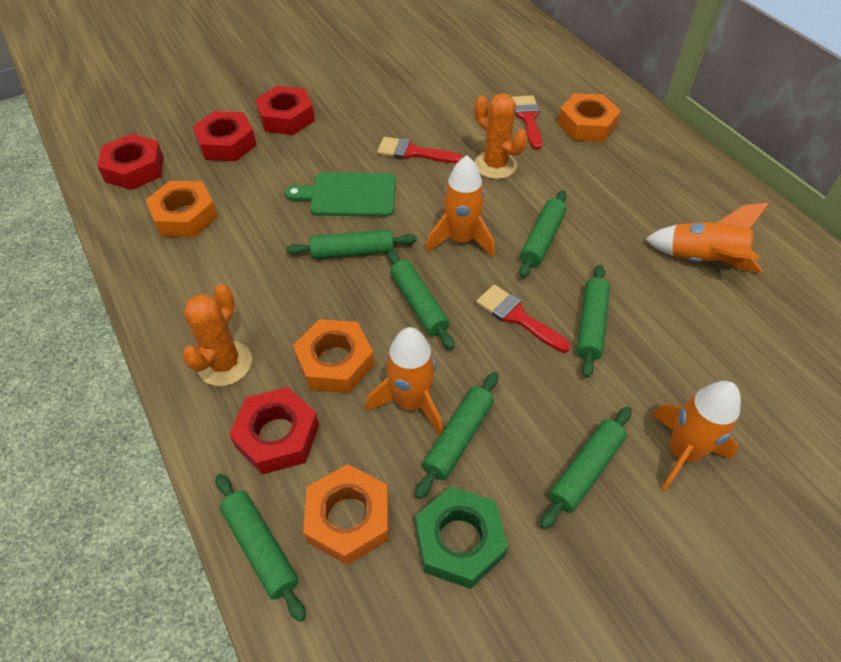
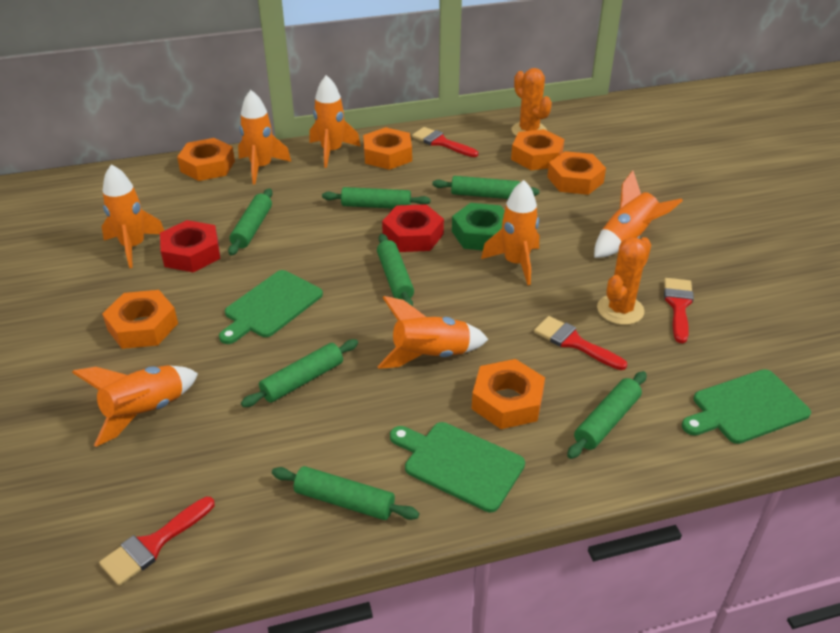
green cutting board: 1 -> 3
orange nut: 4 -> 6
orange rocket: 4 -> 7
red brush: 3 -> 4
red nut: 4 -> 2

